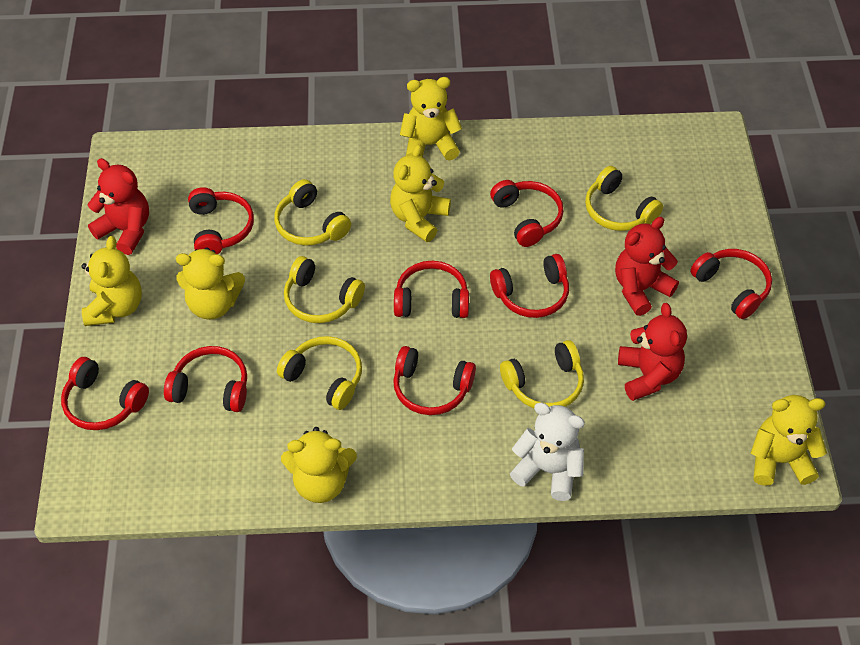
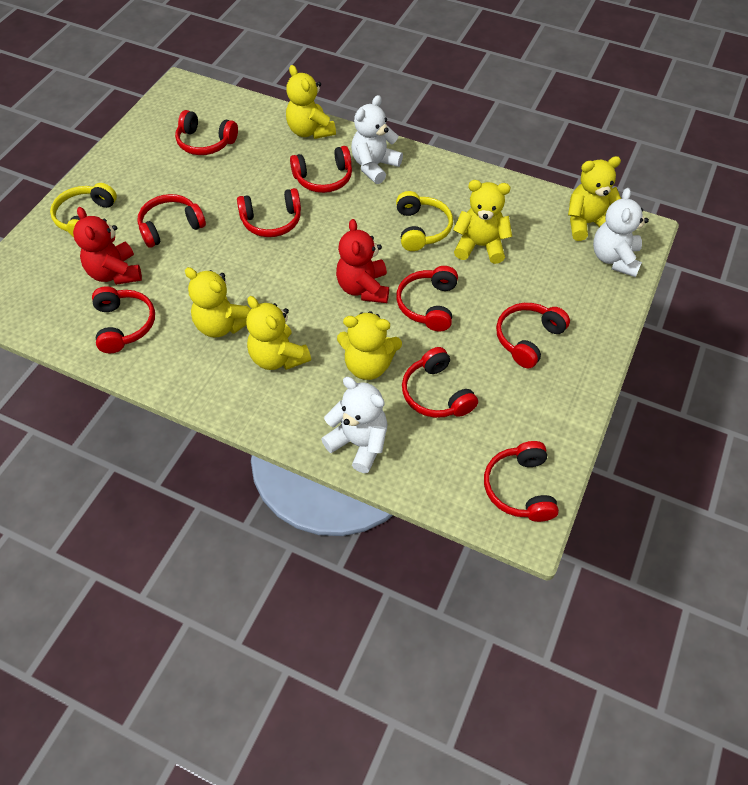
red headphones: 8 -> 9
red teddy bear: 3 -> 2
white teddy bear: 1 -> 3
yellow headphones: 5 -> 2

